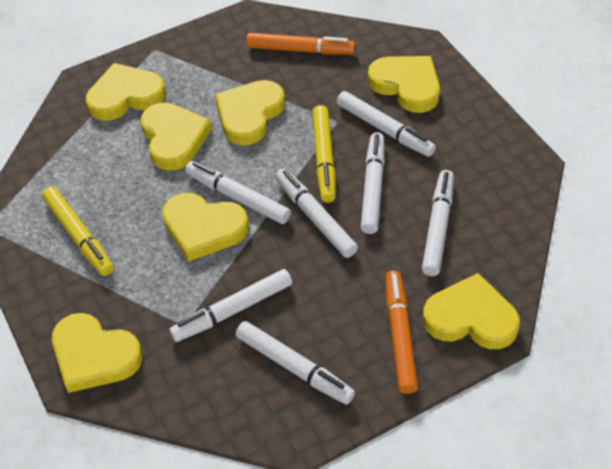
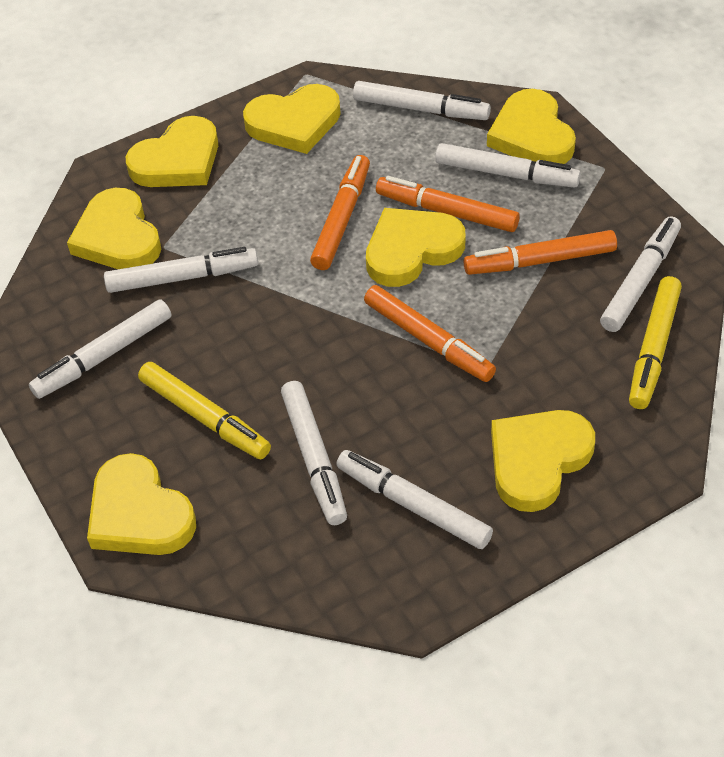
orange marker: 2 -> 4

